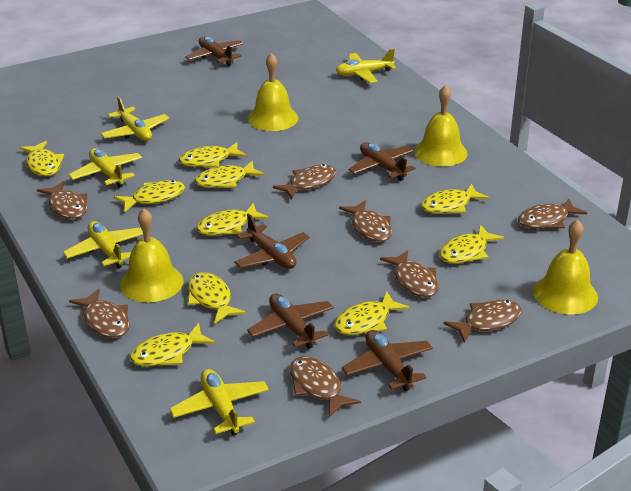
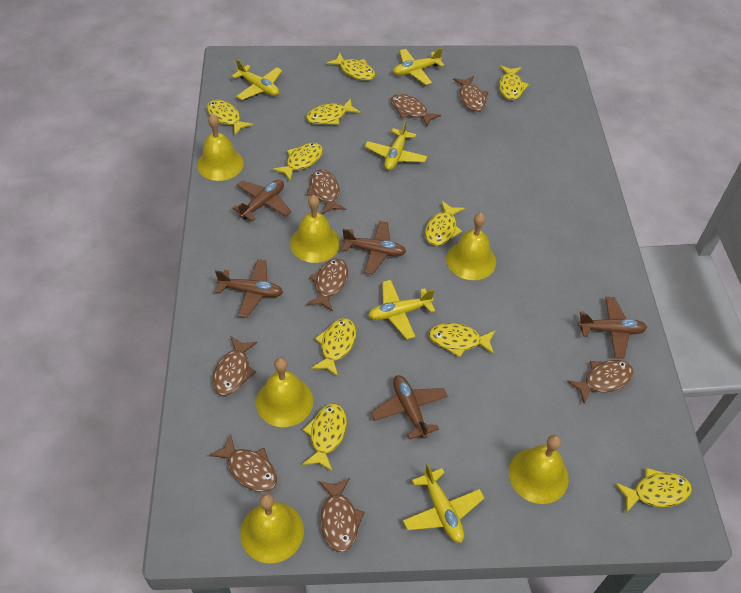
yellow bell: 4 -> 6

